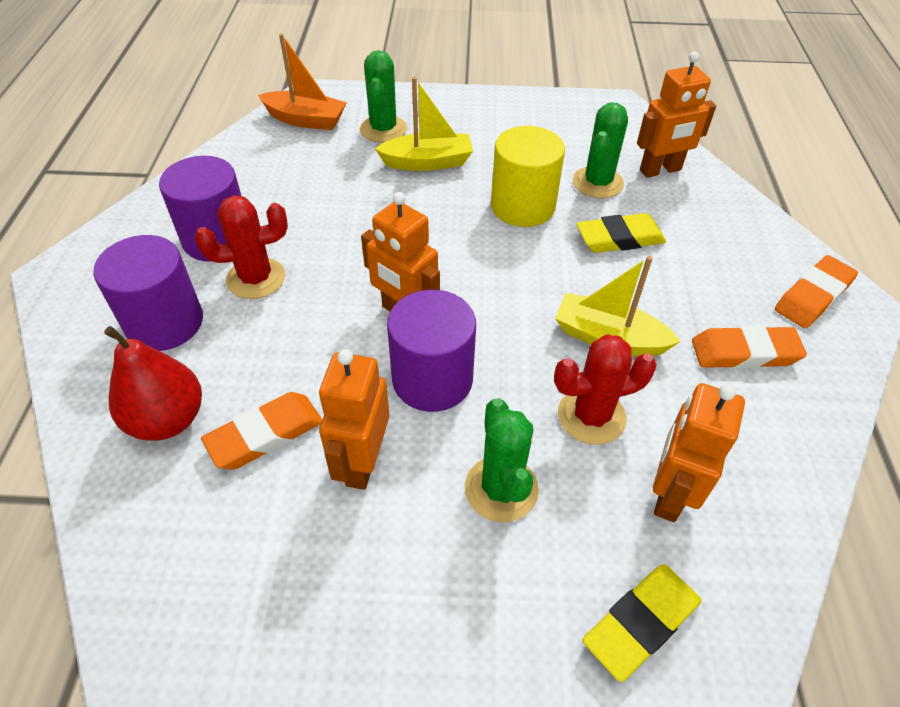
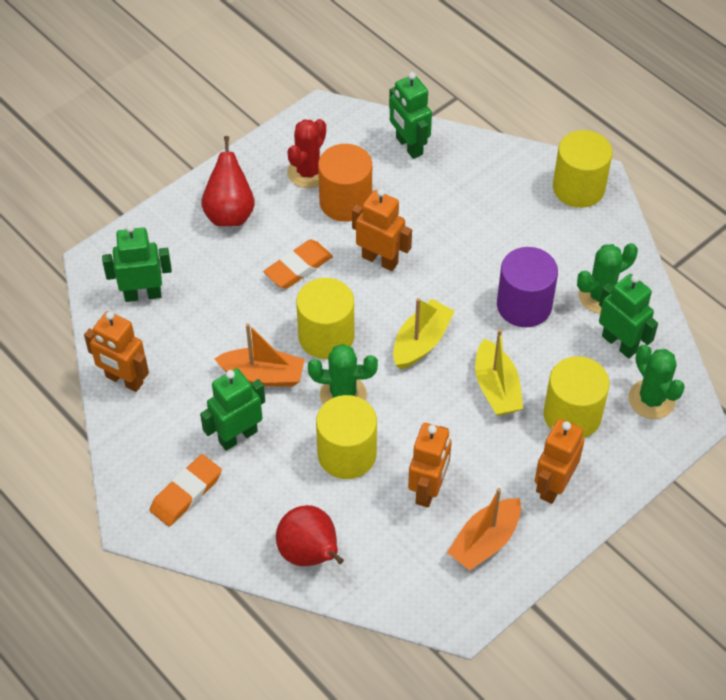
green robot: 0 -> 4
orange boat: 1 -> 2
orange cylinder: 0 -> 1
orange eraser: 3 -> 2
purple cylinder: 3 -> 1
red cactus: 2 -> 1
red pear: 1 -> 2
yellow cylinder: 1 -> 4
yellow eraser: 2 -> 0

